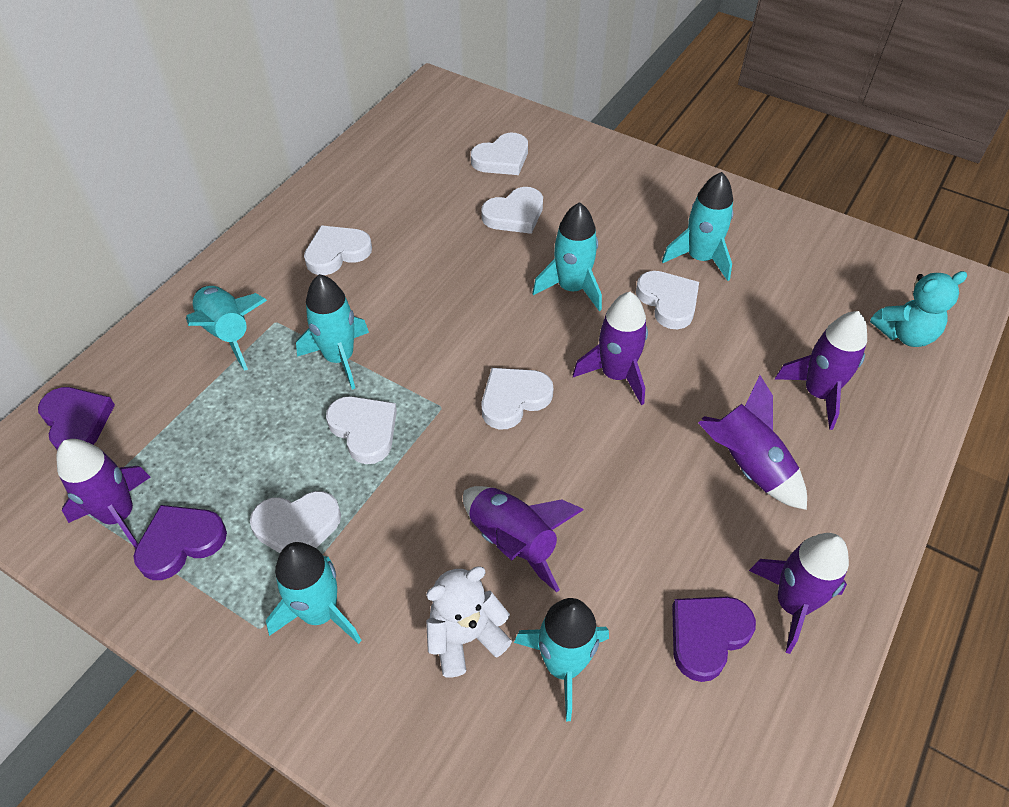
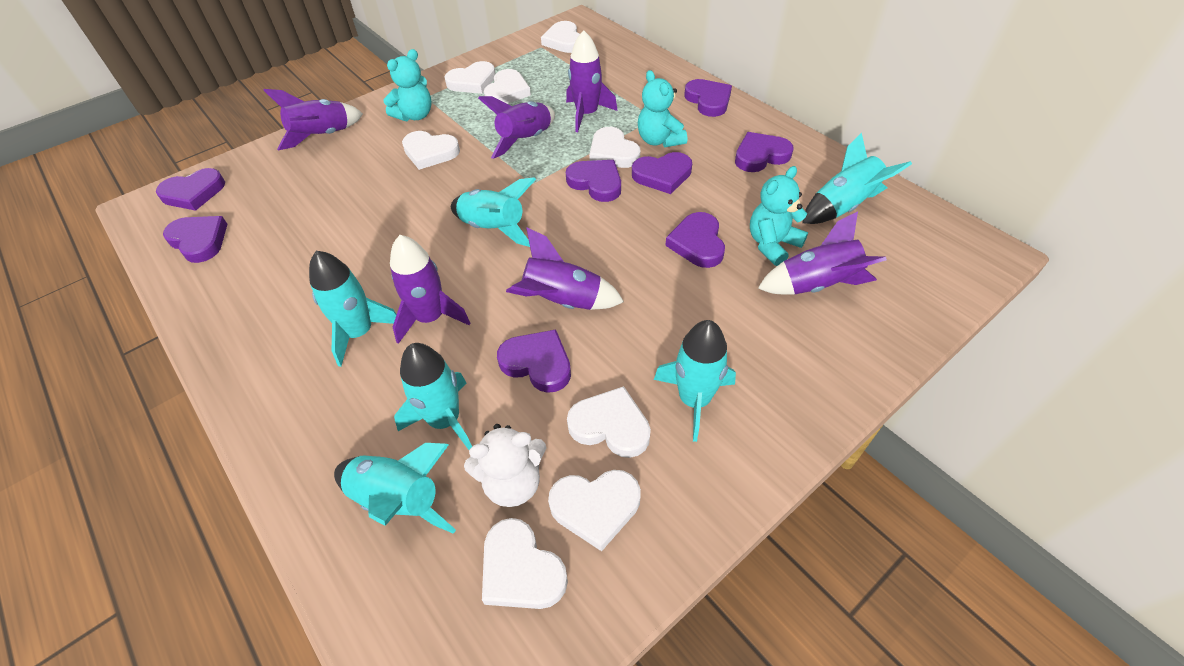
purple heart: 3 -> 8
turquoise teddy bear: 1 -> 3
white heart: 7 -> 8

